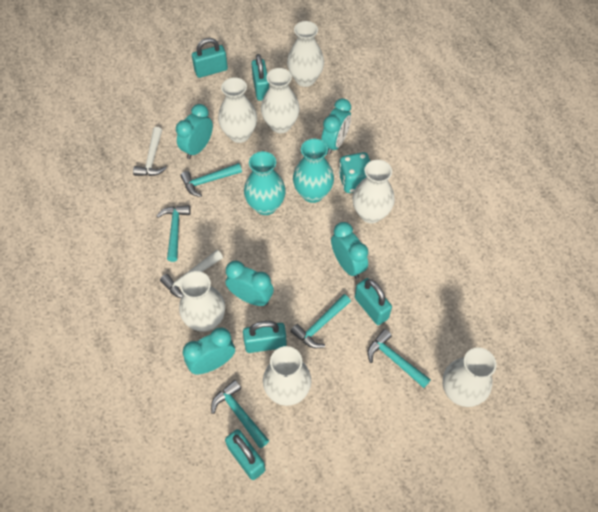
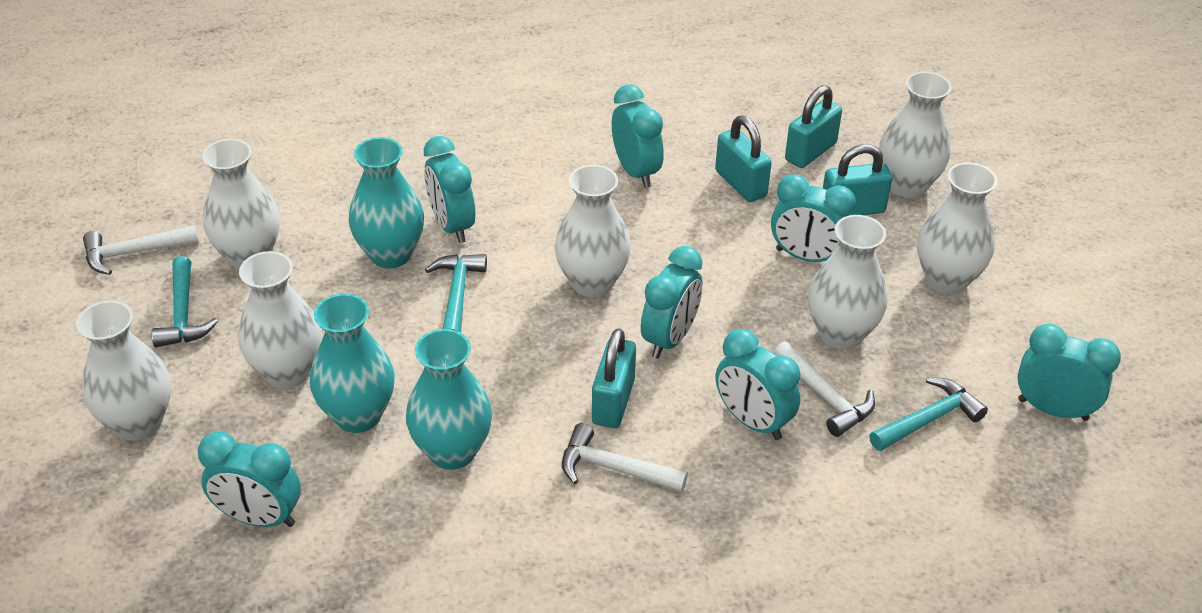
turquoise clock: 5 -> 7
turquoise dice: 1 -> 0
turquoise hammer: 5 -> 3
turquoise padlock: 5 -> 4
turquoise vase: 2 -> 3
white hammer: 2 -> 3

